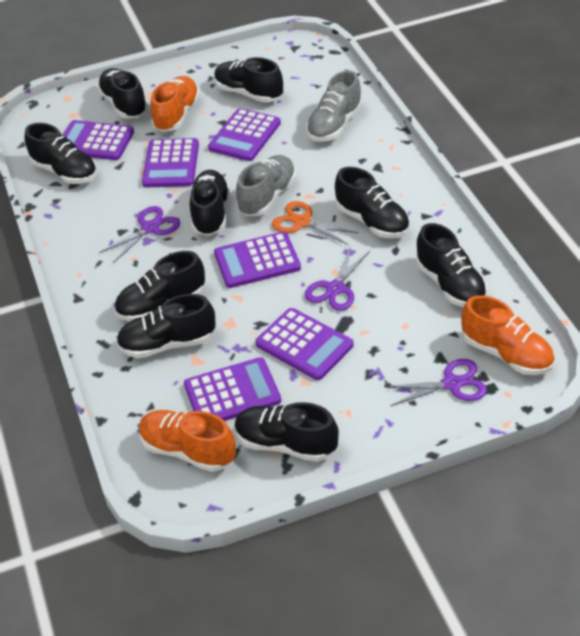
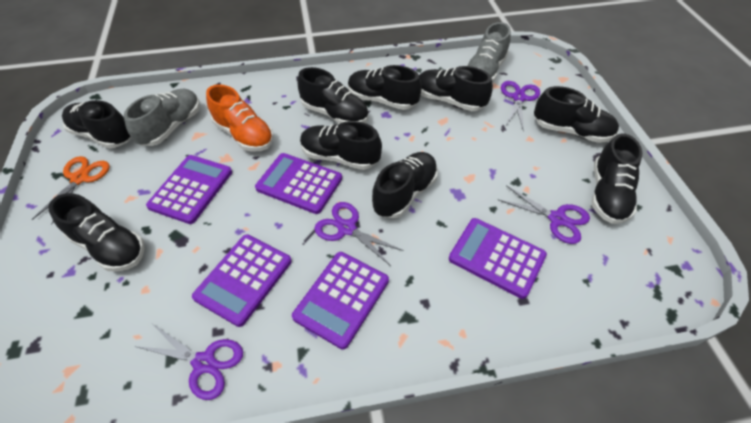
orange shoe: 3 -> 1
purple calculator: 6 -> 5
purple scissors: 3 -> 4

